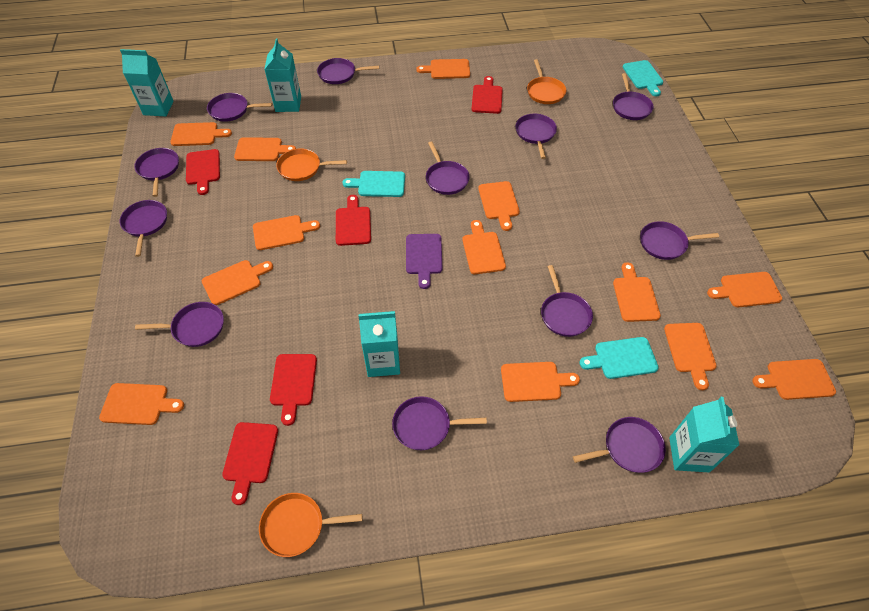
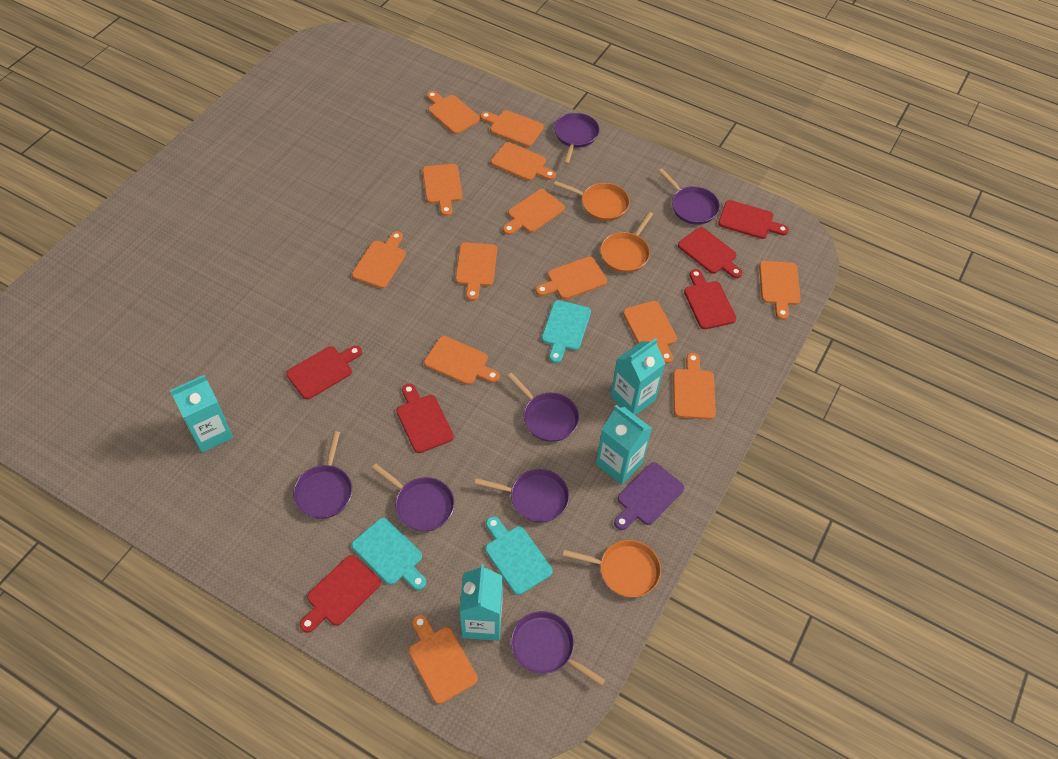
purple pan: 12 -> 7
red cutting board: 5 -> 6

